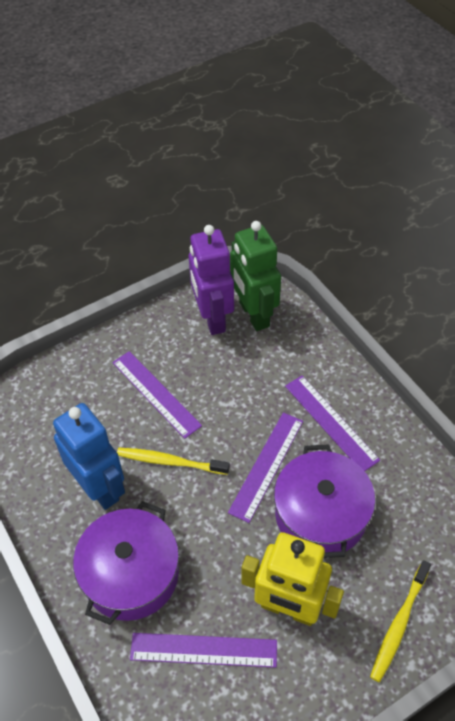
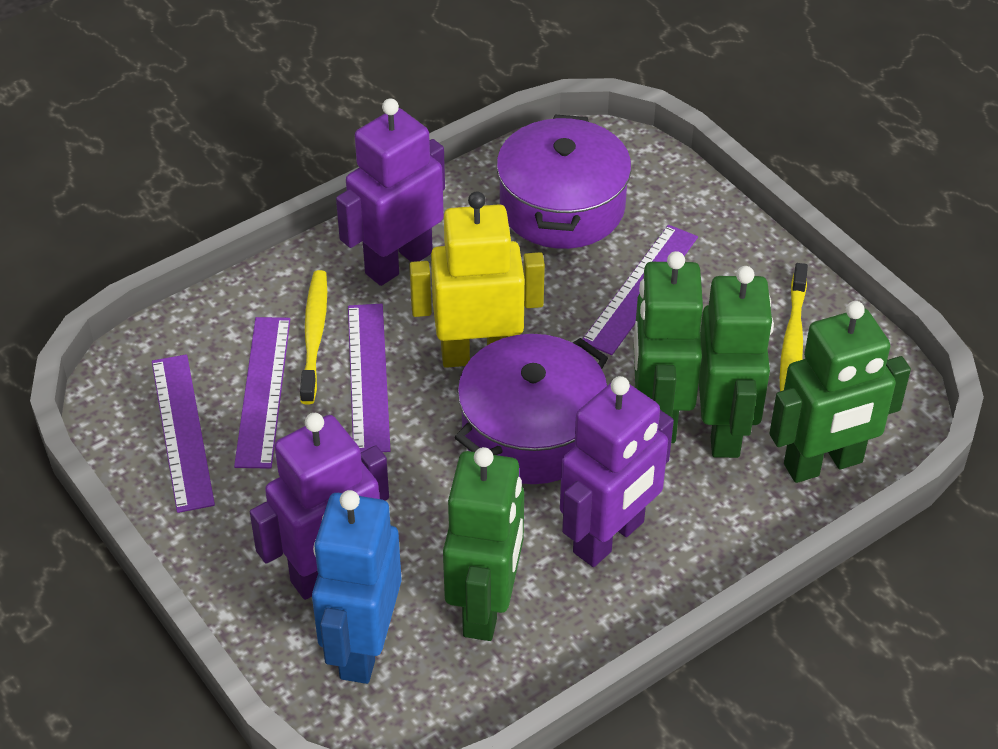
green robot: 1 -> 4
purple robot: 1 -> 3

